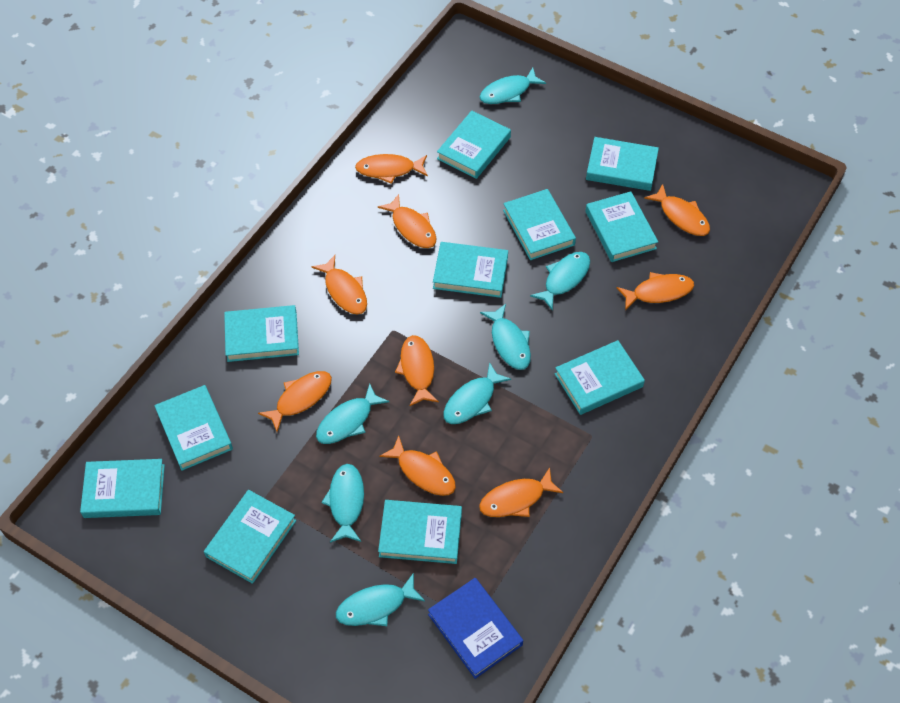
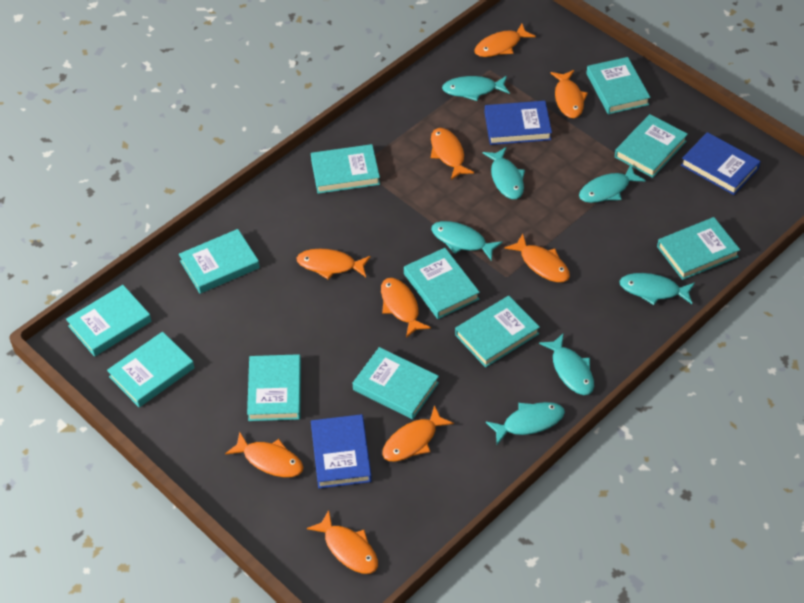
blue book: 1 -> 3

